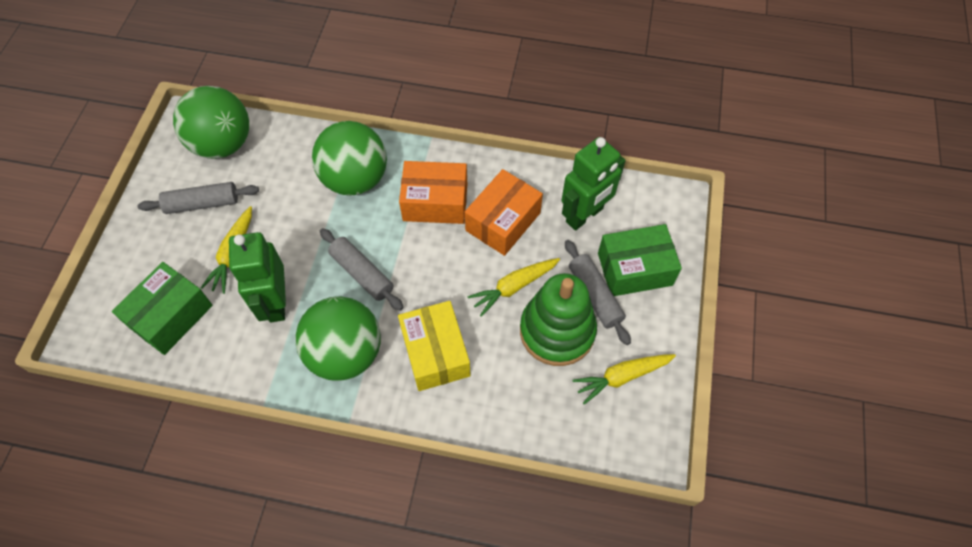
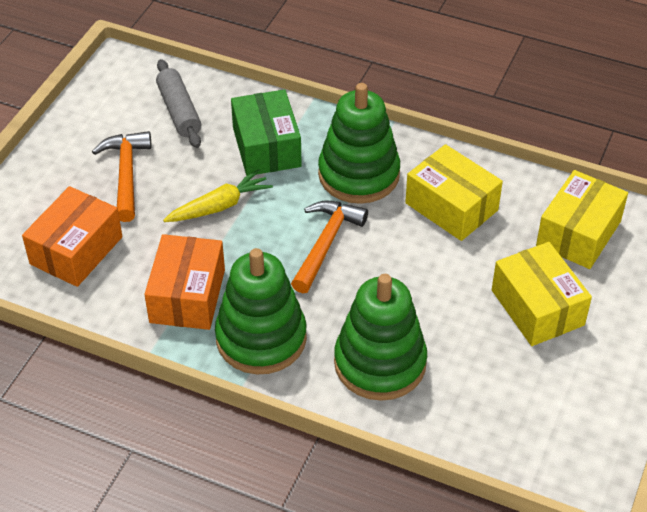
green ball: 3 -> 0
green box: 2 -> 1
green robot: 2 -> 0
green stacking toy: 1 -> 3
grey rolling pin: 3 -> 1
orange hammer: 0 -> 2
yellow box: 1 -> 3
yellow carrot: 3 -> 1

